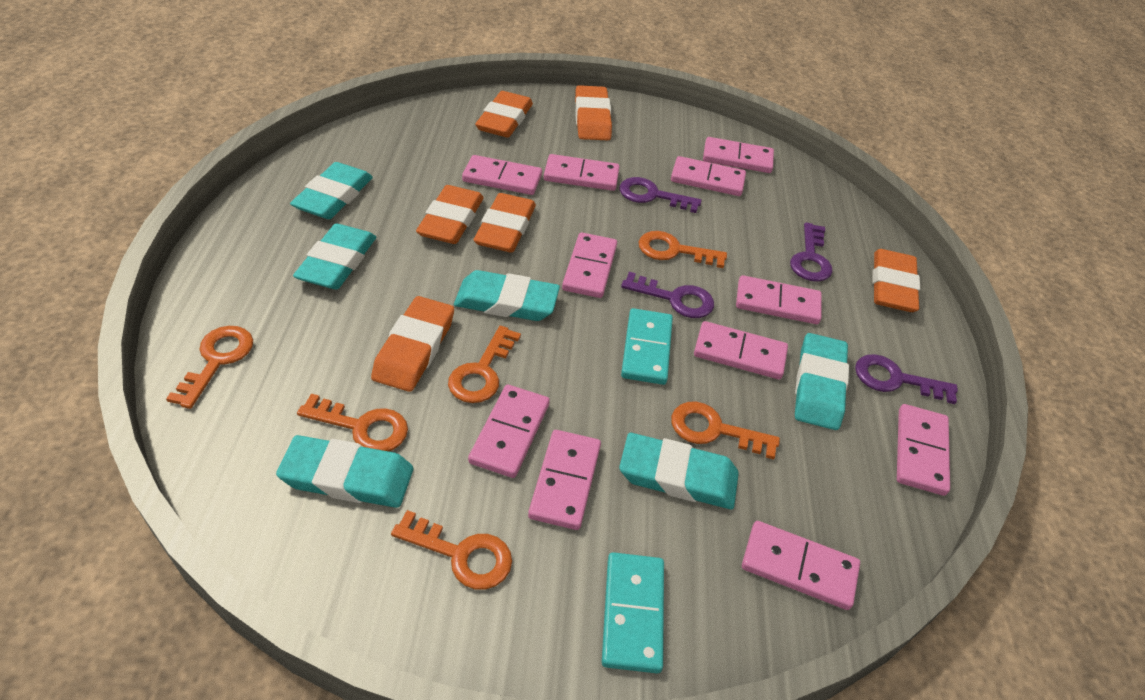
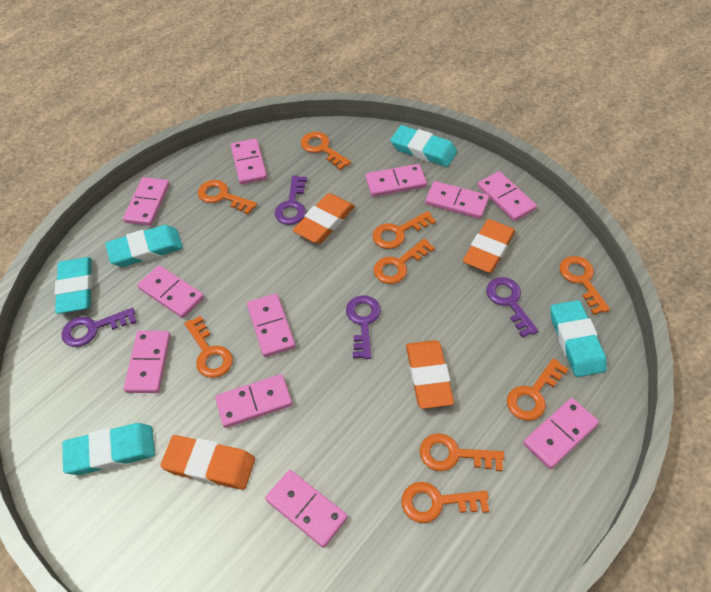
orange eraser: 6 -> 4
orange key: 6 -> 9
turquoise domino: 2 -> 0
turquoise eraser: 6 -> 5

